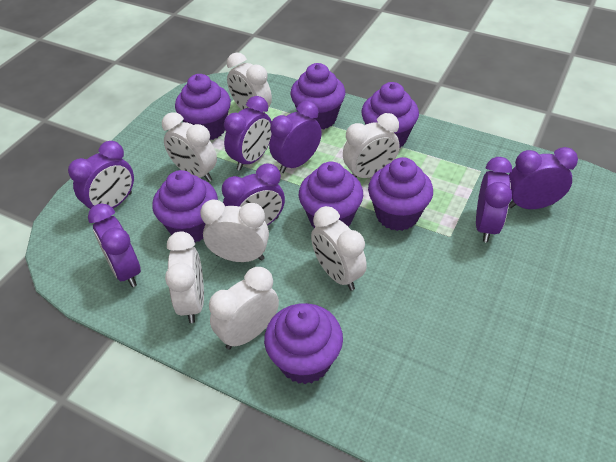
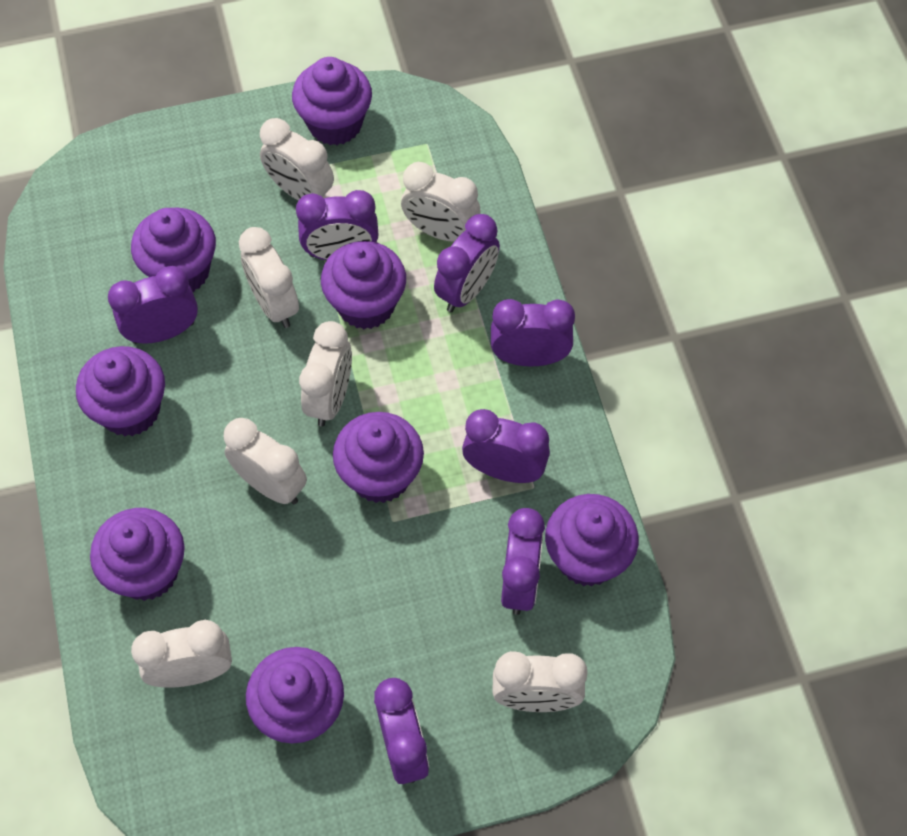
purple cupcake: 7 -> 8

